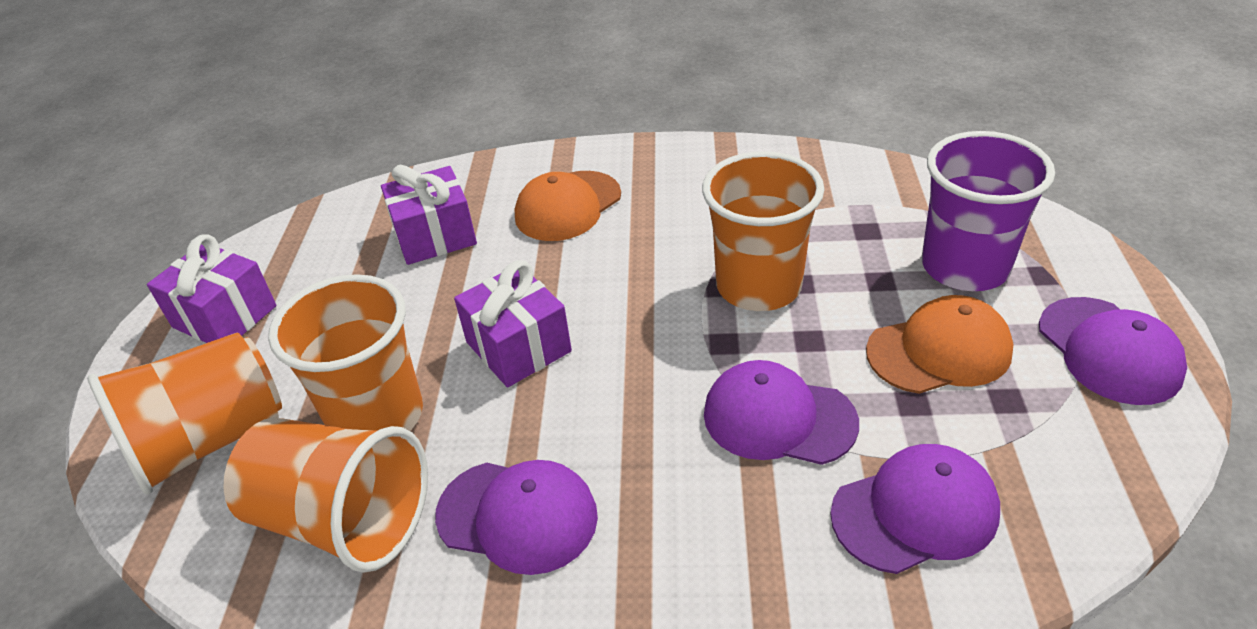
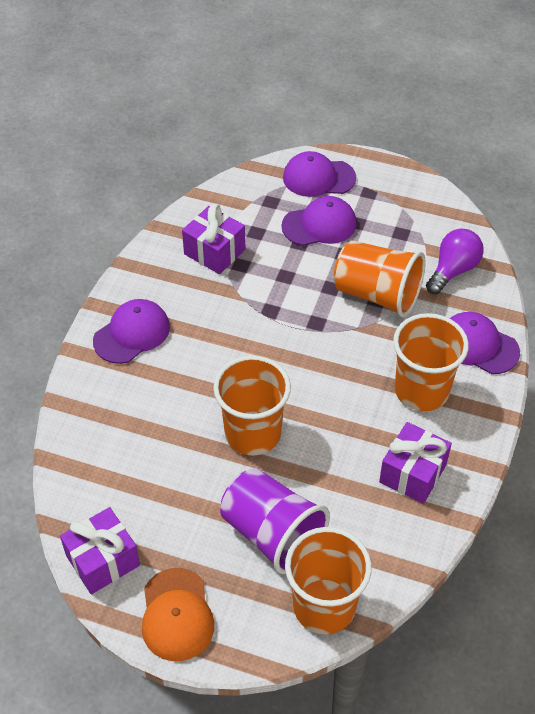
orange cap: 2 -> 1
purple light bulb: 0 -> 1

